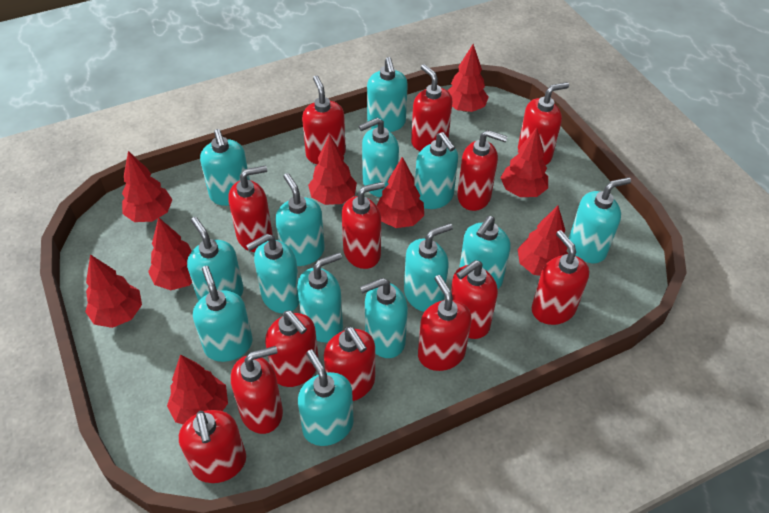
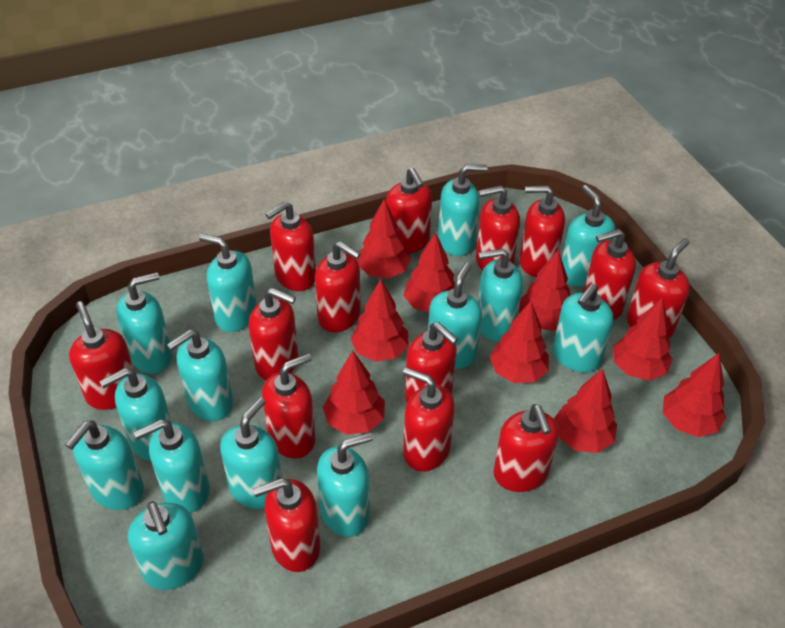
red soap dispenser: 13 -> 14

